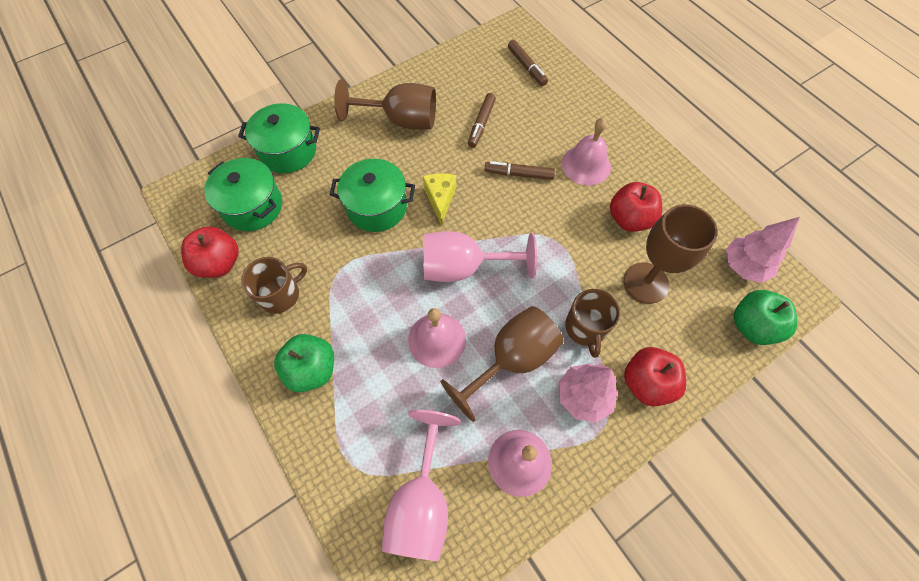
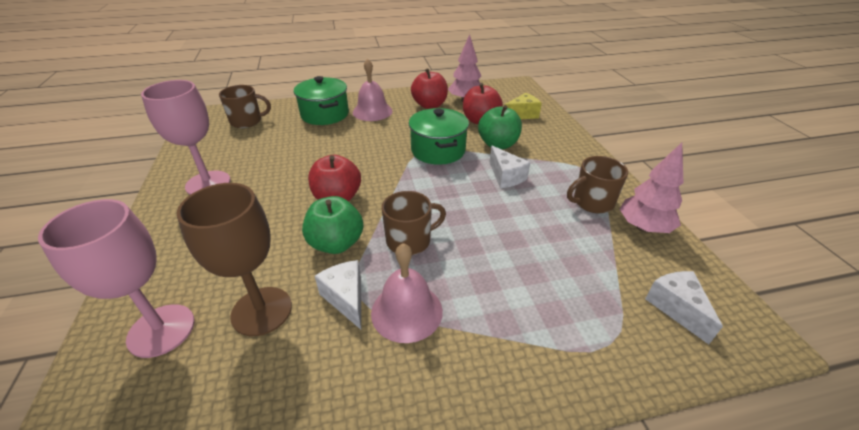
brown goblet: 3 -> 1
brown marker: 3 -> 0
brown mug: 2 -> 3
green pot: 3 -> 2
pink bell: 3 -> 2
white cheese: 0 -> 3

